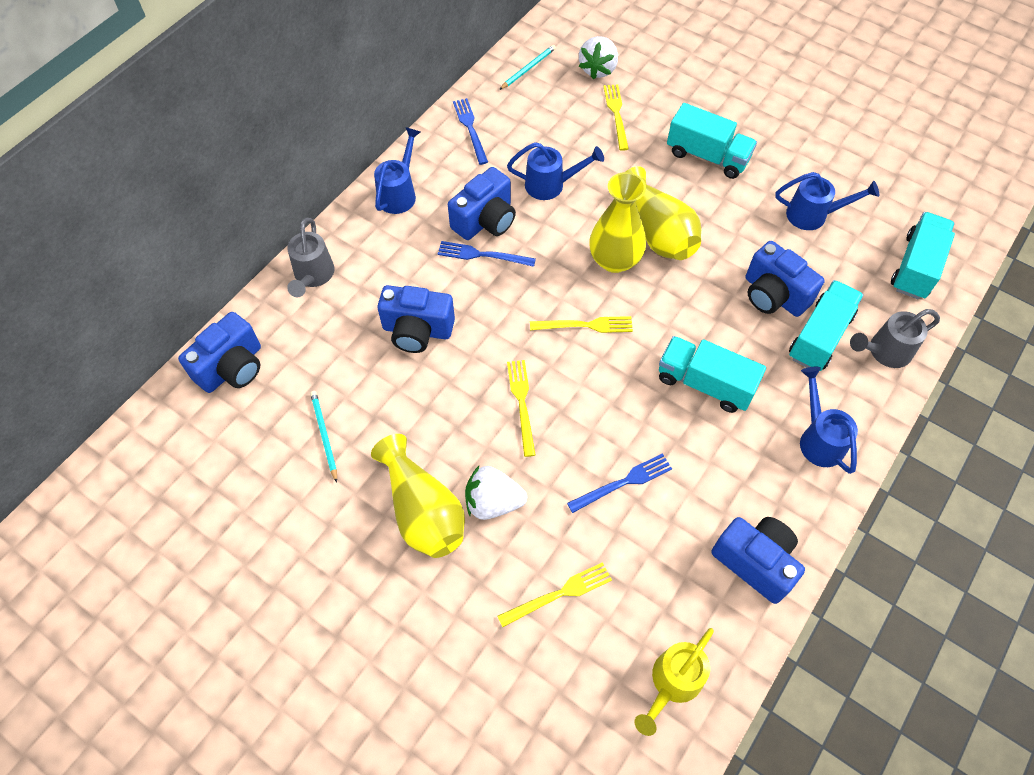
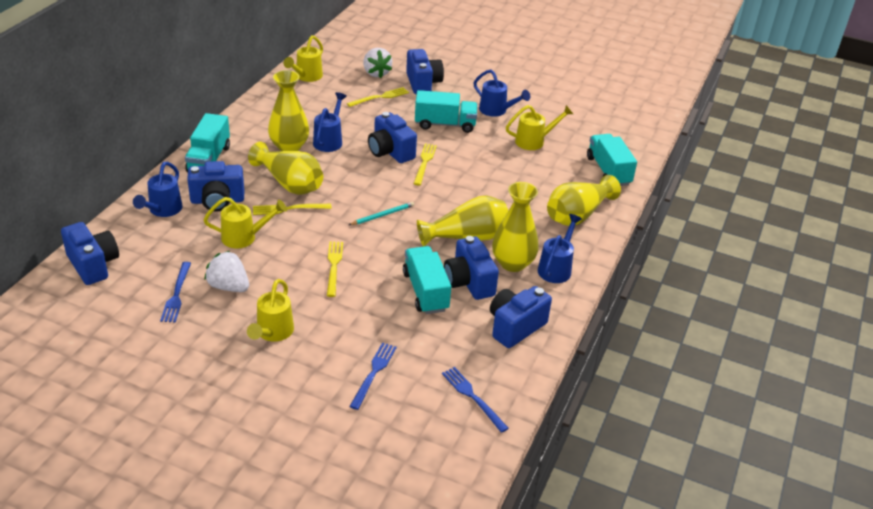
blue camera: 5 -> 6
grey watering can: 2 -> 0
turquoise pencil: 2 -> 1
yellow vase: 3 -> 5
yellow watering can: 1 -> 4

